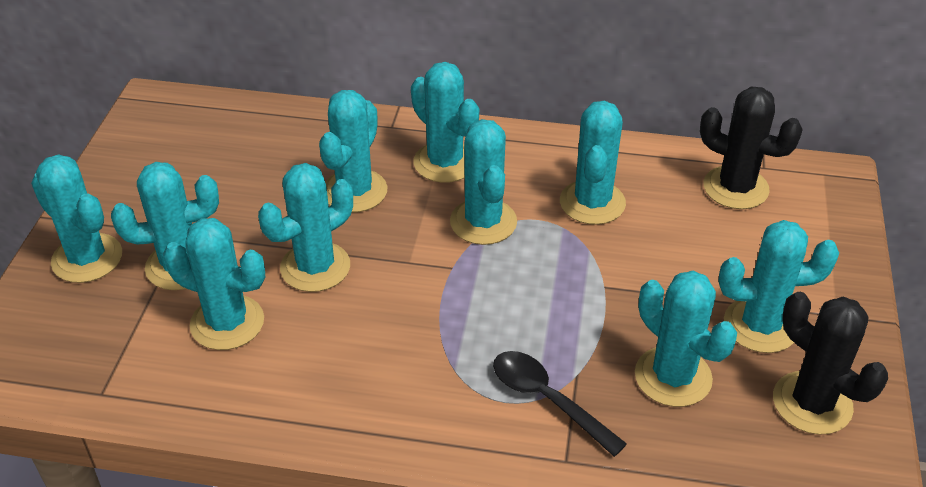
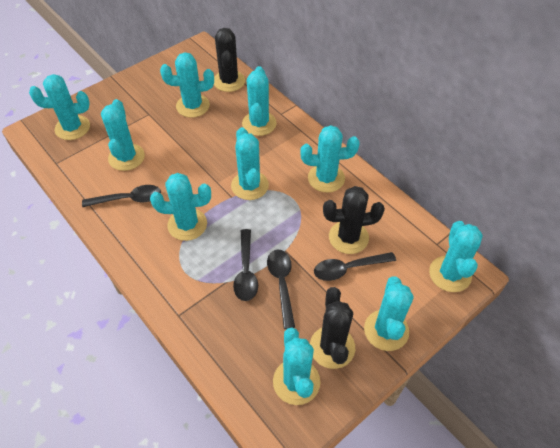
black cactus: 2 -> 3
black spoon: 1 -> 4

